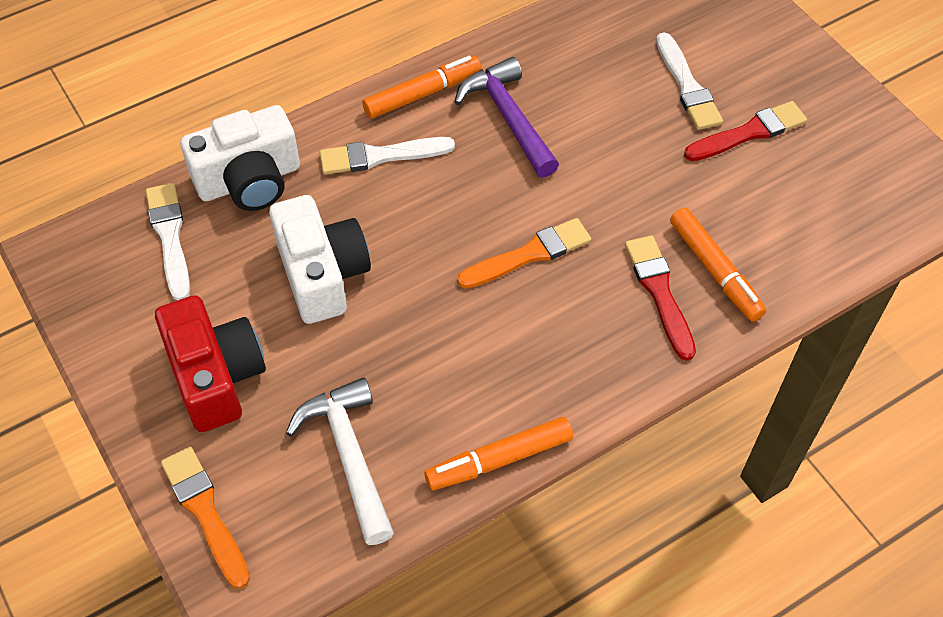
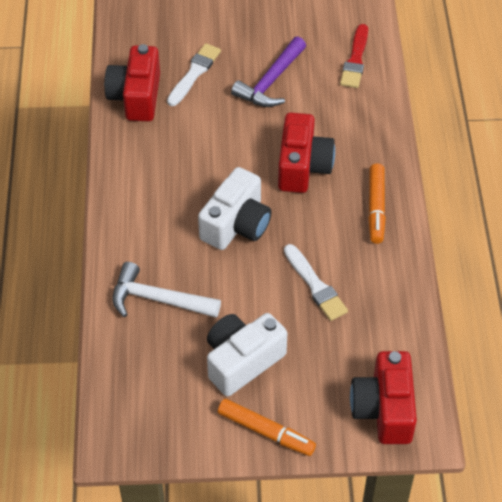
orange brush: 2 -> 0
orange marker: 3 -> 2
red brush: 2 -> 1
red camera: 1 -> 3
white brush: 3 -> 2

